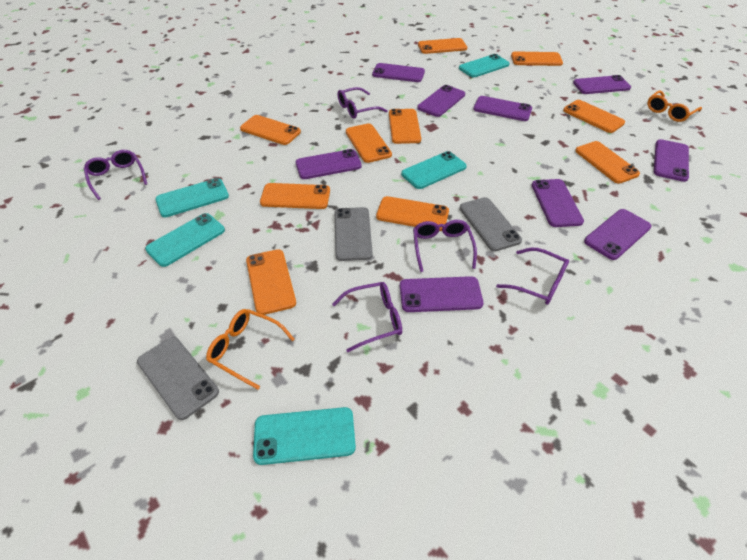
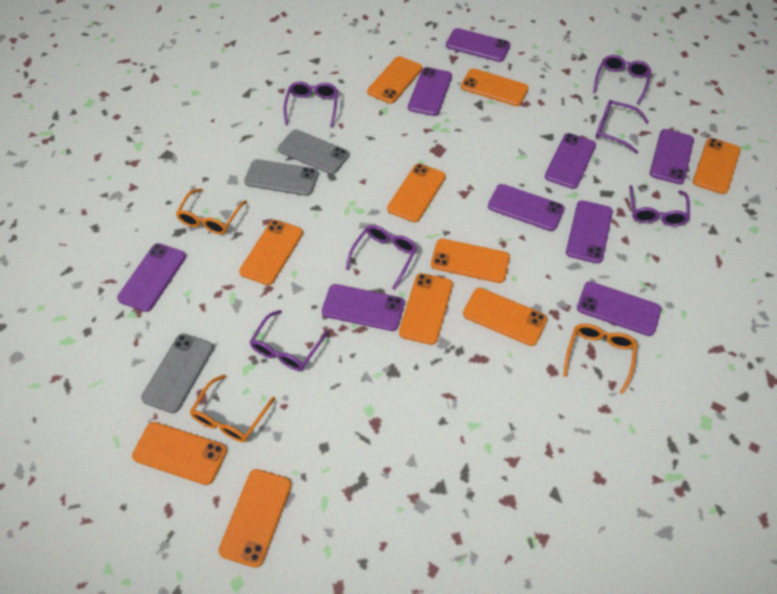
orange glasses: 2 -> 3
purple glasses: 5 -> 6
turquoise phone: 5 -> 0

